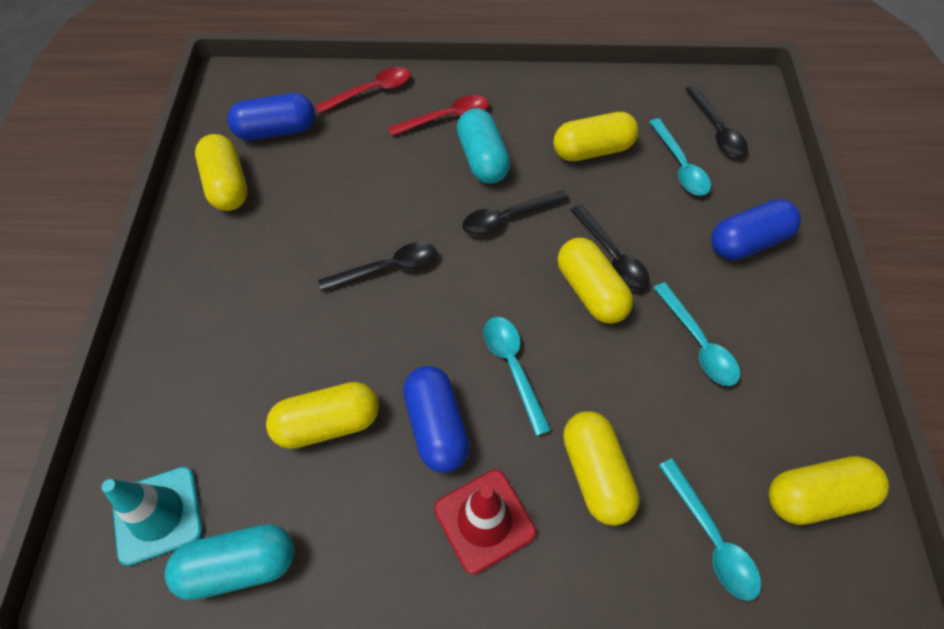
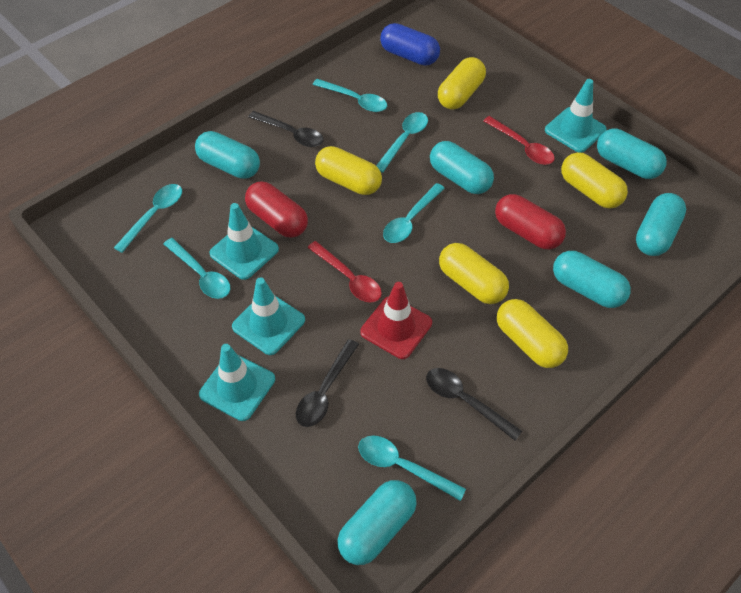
black spoon: 4 -> 3
blue capsule: 3 -> 1
red capsule: 0 -> 2
turquoise capsule: 2 -> 6
turquoise spoon: 4 -> 6
turquoise traffic cone: 1 -> 4
yellow capsule: 6 -> 5

